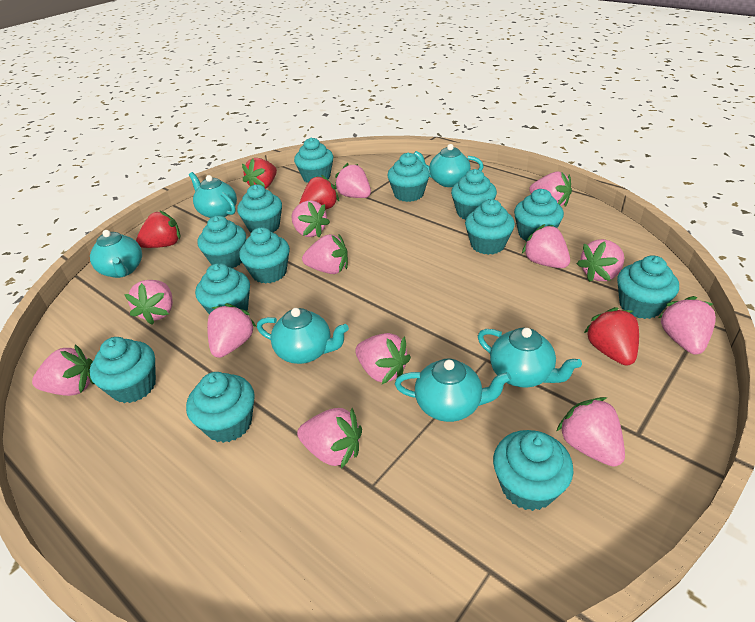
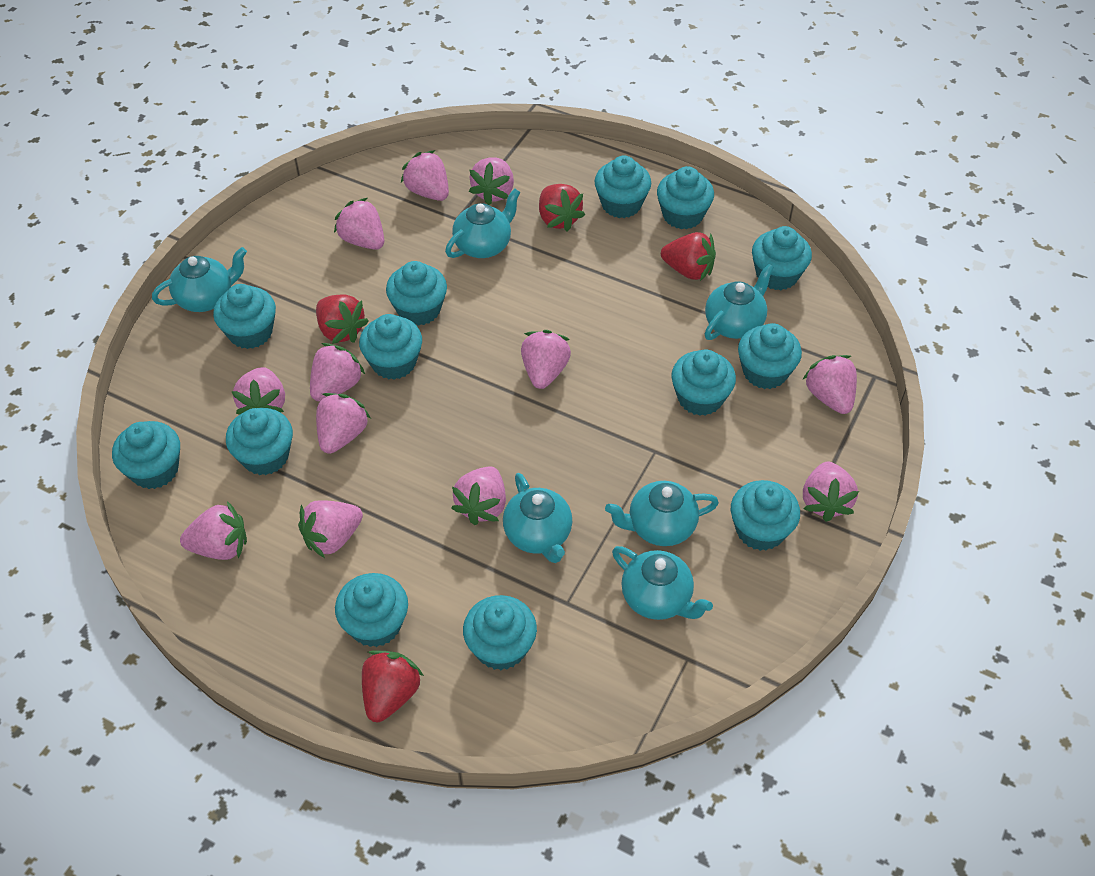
pink strawberry: 13 -> 12

